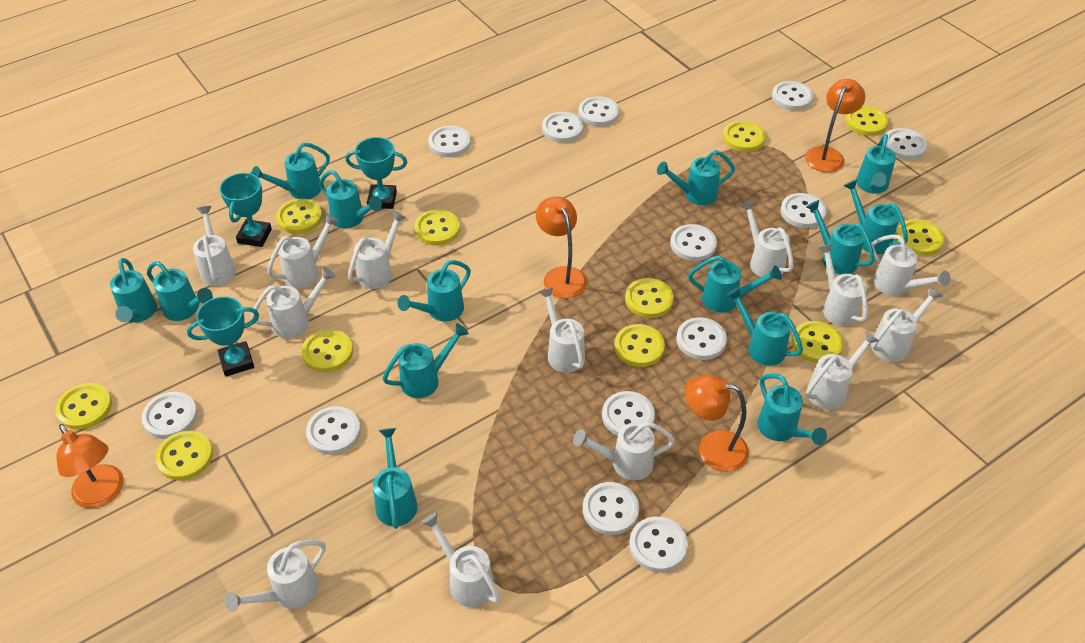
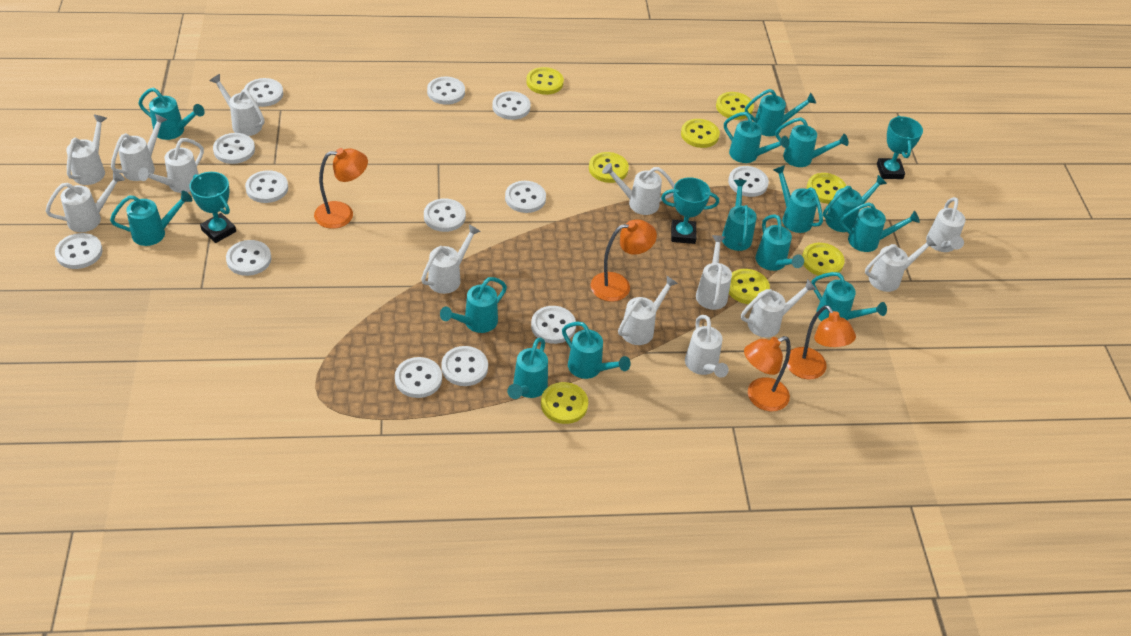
yellow button: 11 -> 8

